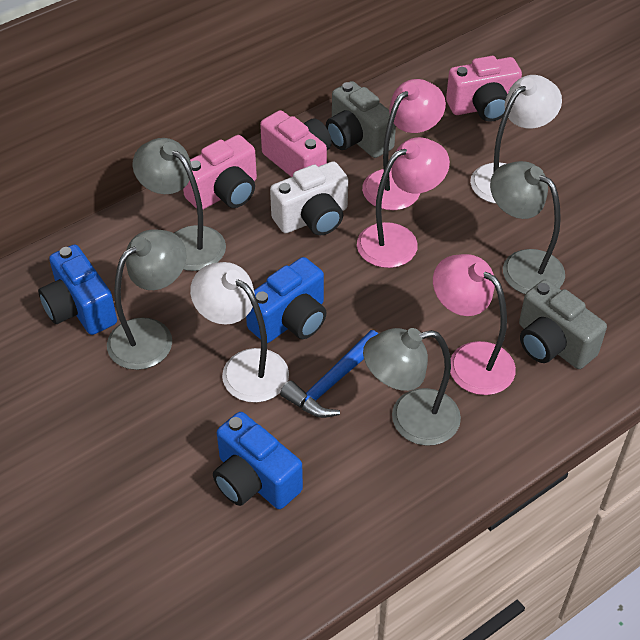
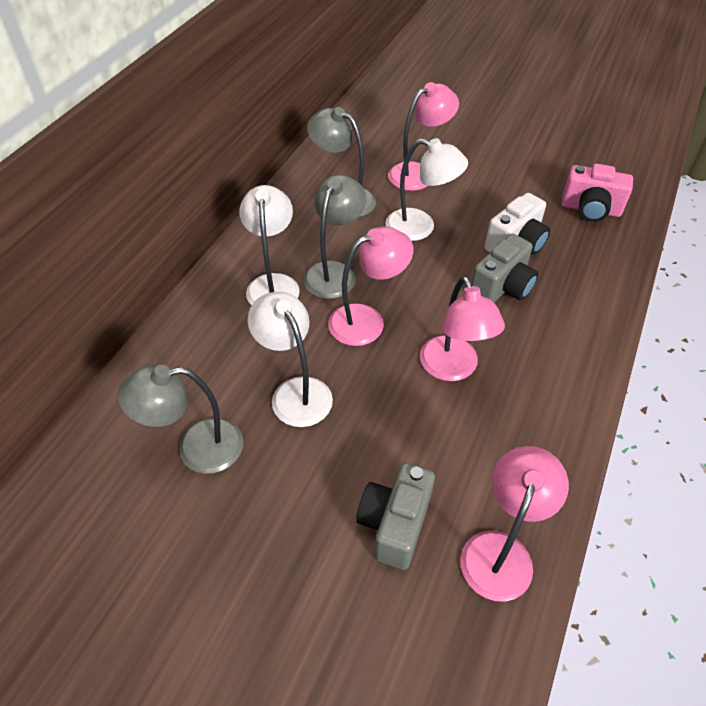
blue camera: 3 -> 0
blue hammer: 1 -> 0
grey lamp: 4 -> 3
pink camera: 3 -> 1
pink lamp: 3 -> 4
white lamp: 2 -> 3

